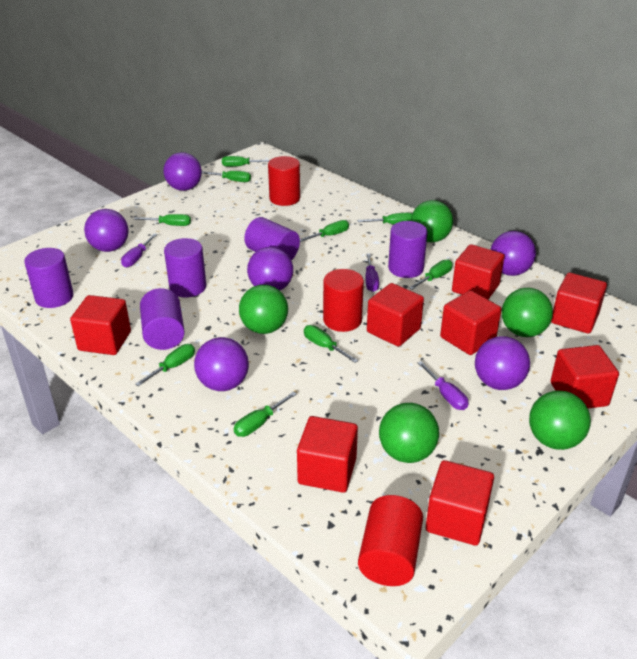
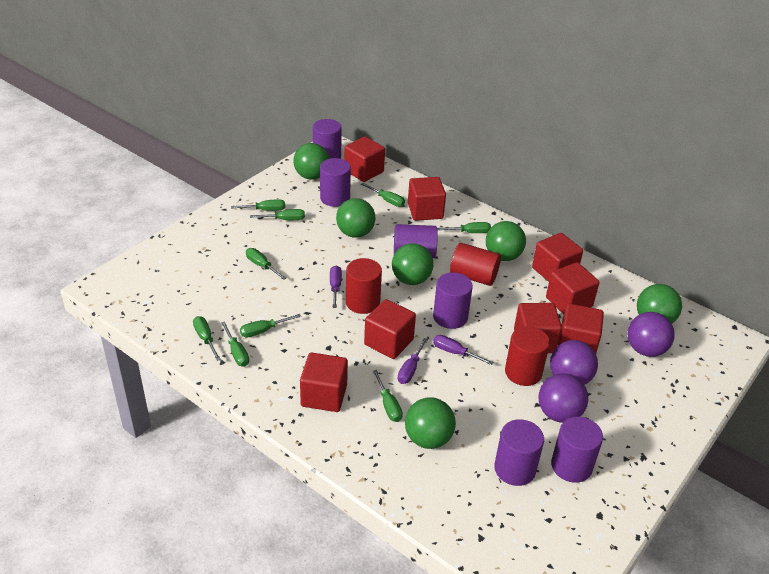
green ball: 5 -> 6
purple ball: 6 -> 3
purple cylinder: 5 -> 6

